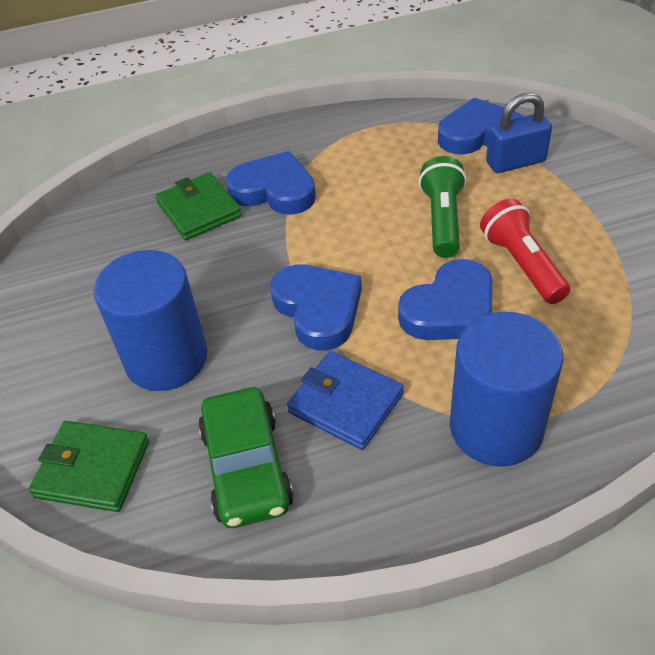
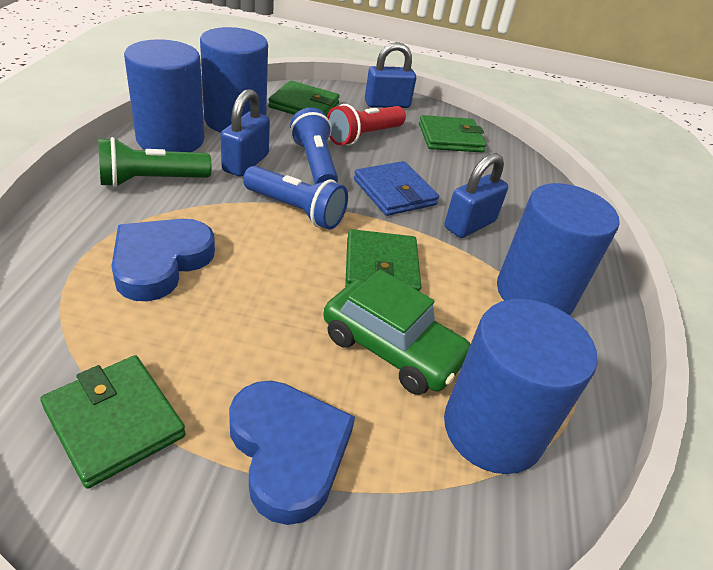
blue cylinder: 2 -> 4
blue flashlight: 0 -> 2
blue heart: 4 -> 2
blue padlock: 1 -> 3
green wallet: 2 -> 4

